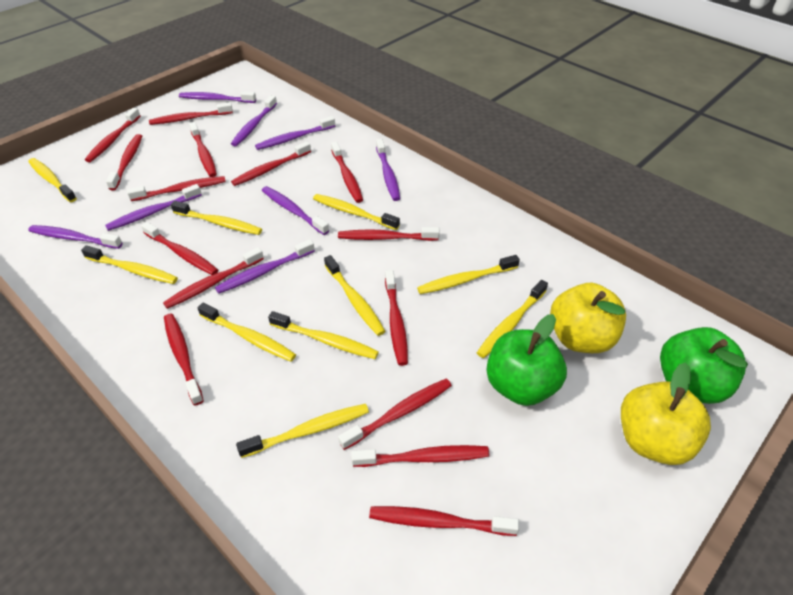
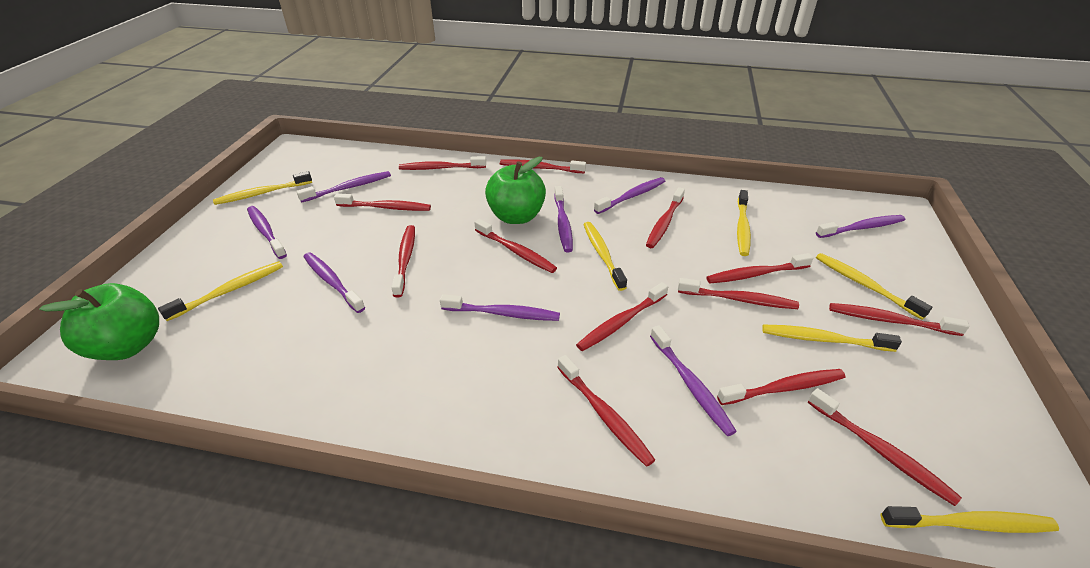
red toothbrush: 15 -> 13
yellow apple: 2 -> 0
yellow toothbrush: 10 -> 7

